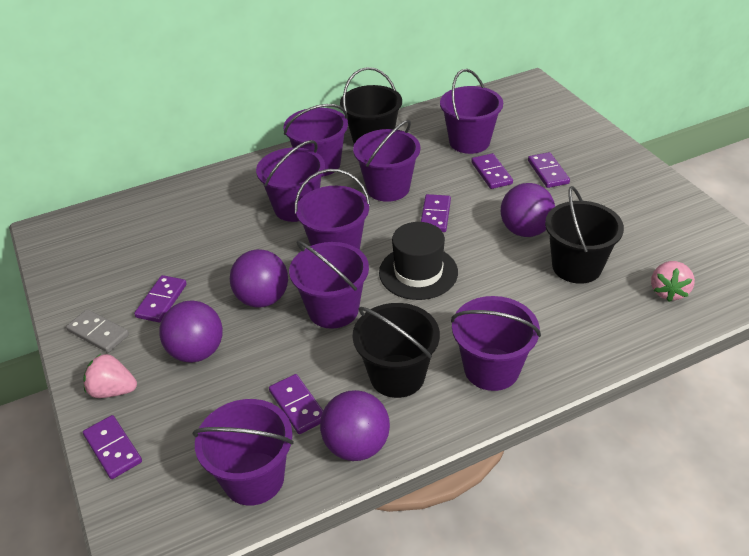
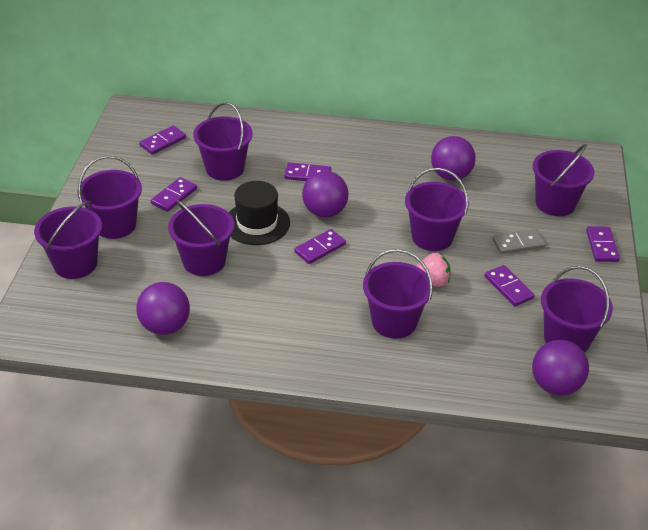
black bucket: 3 -> 0
pink strawberry: 2 -> 1

